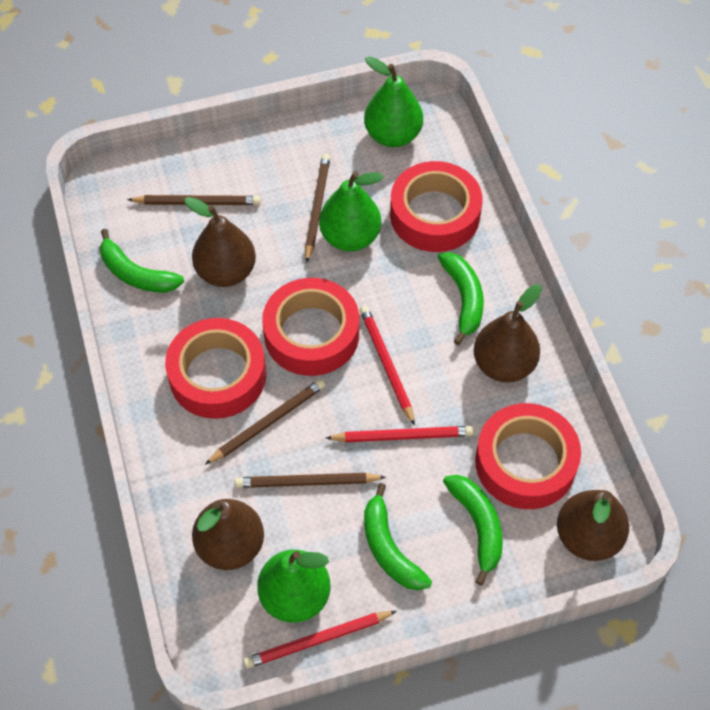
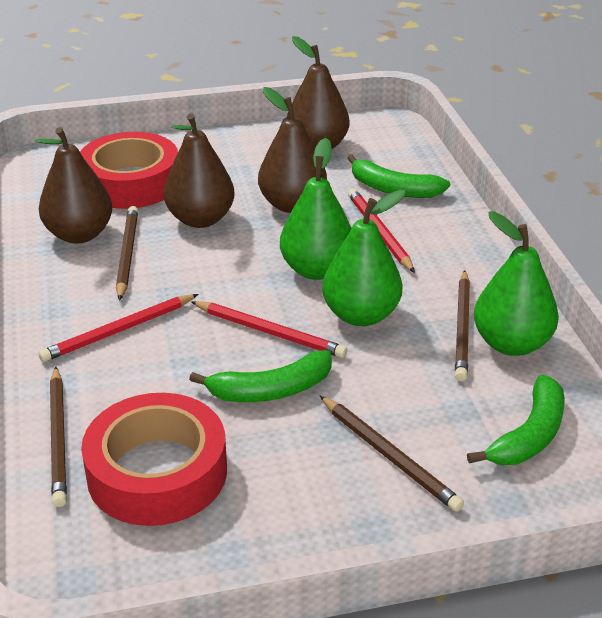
green banana: 4 -> 3
red tape: 4 -> 2

